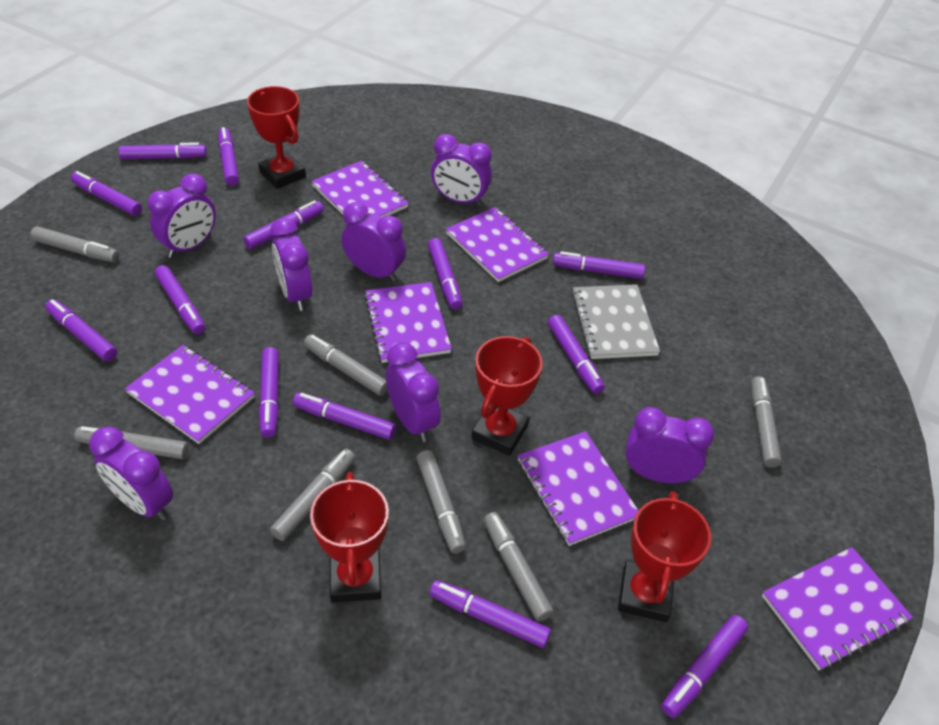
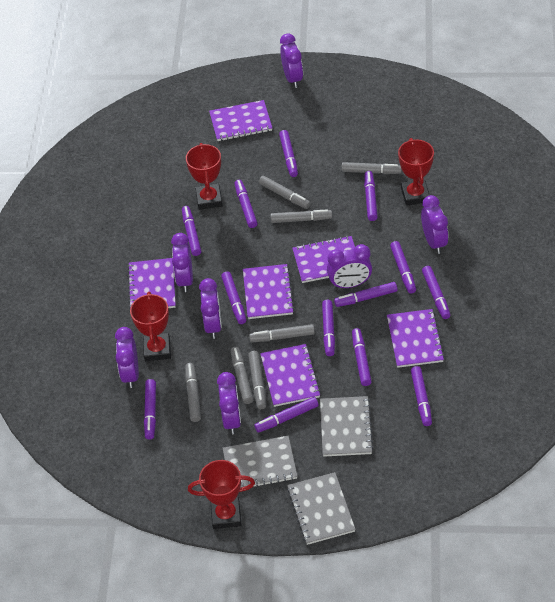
grey notebook: 1 -> 3

